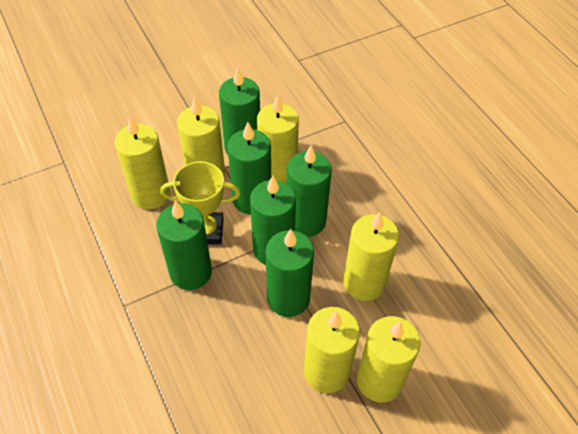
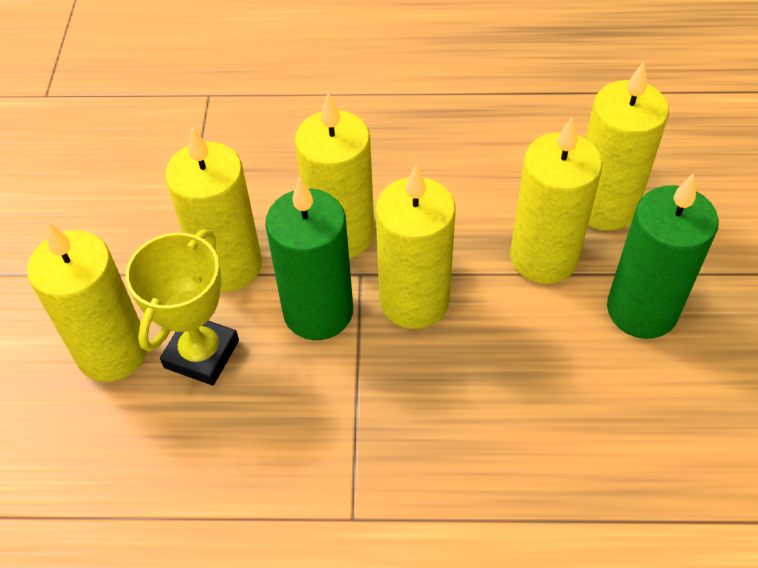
green candle: 6 -> 2

